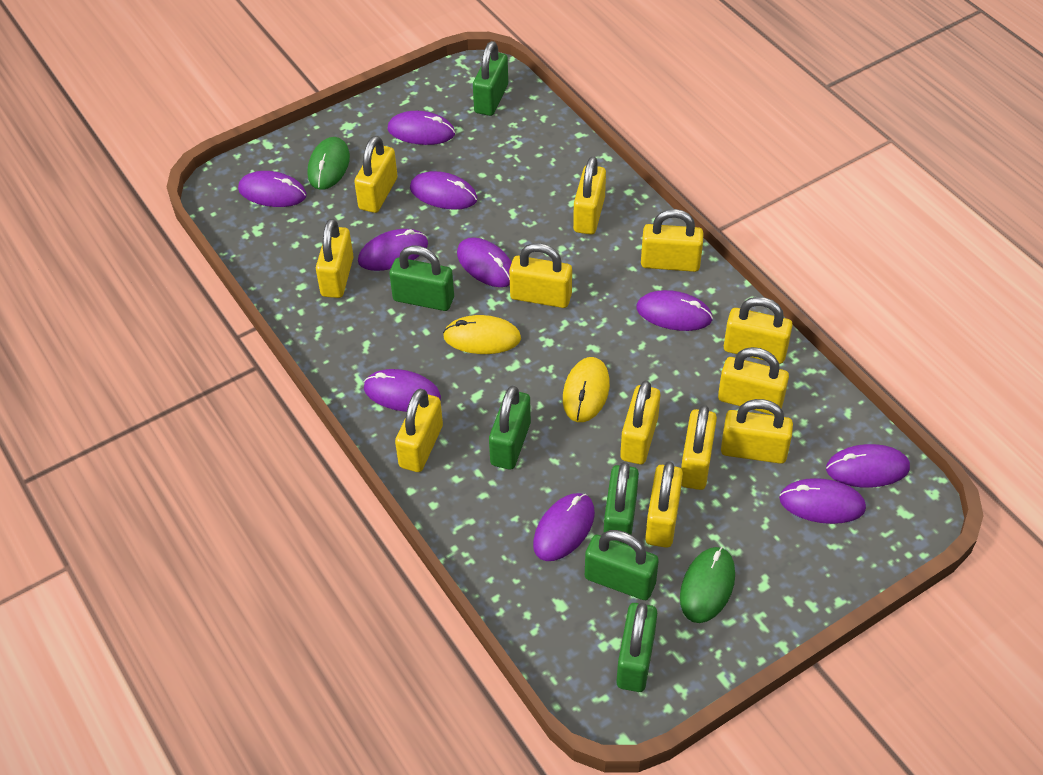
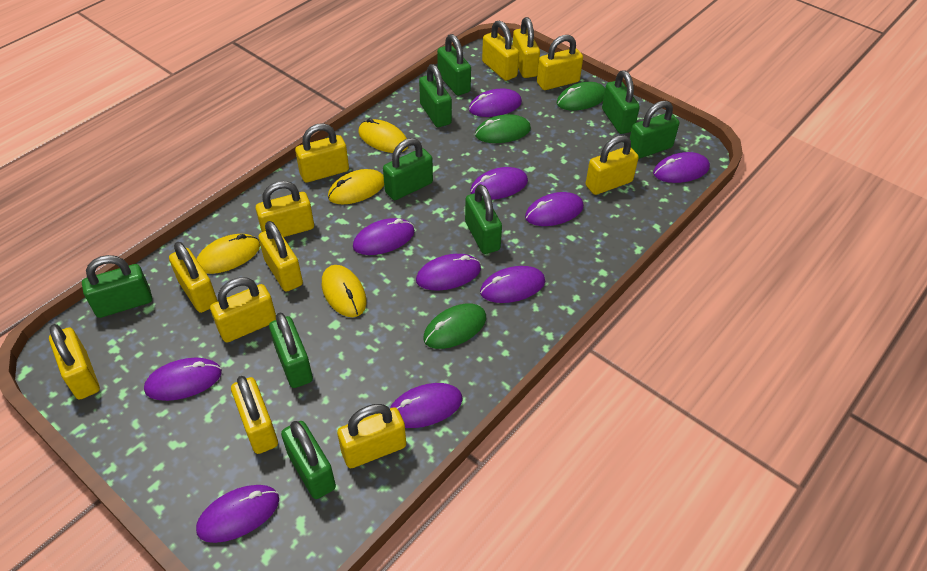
green mouse: 2 -> 3
green padlock: 6 -> 9
yellow mouse: 2 -> 4

